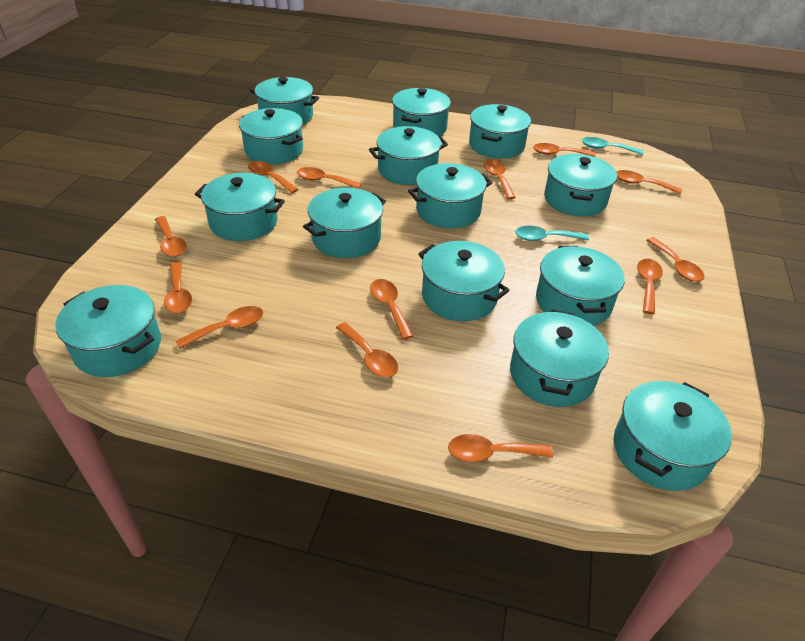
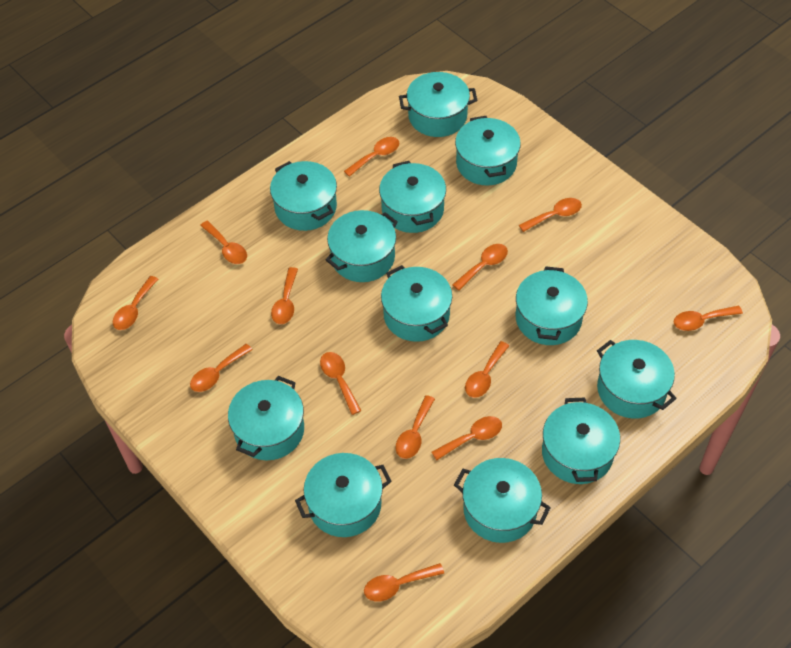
turquoise pot: 14 -> 12
turquoise spoon: 2 -> 0

